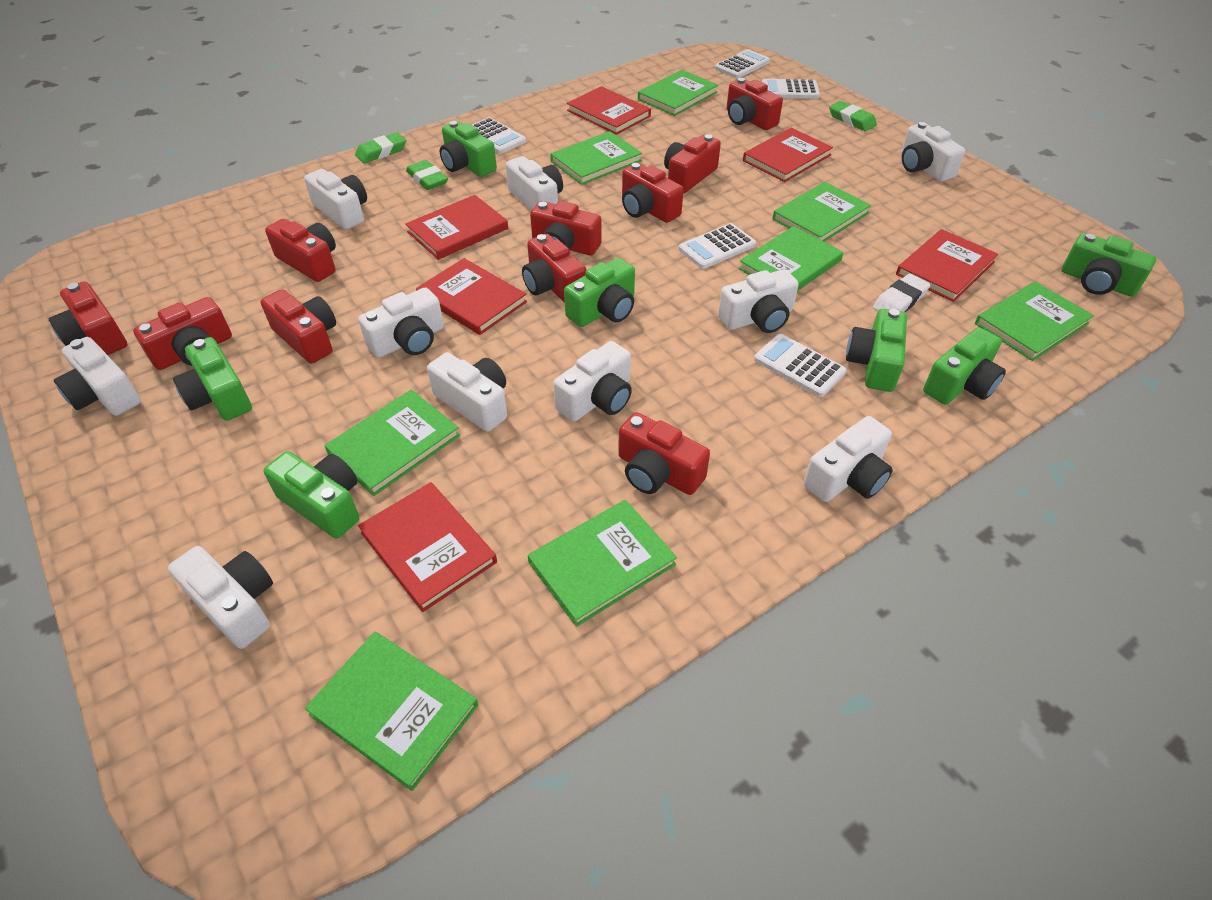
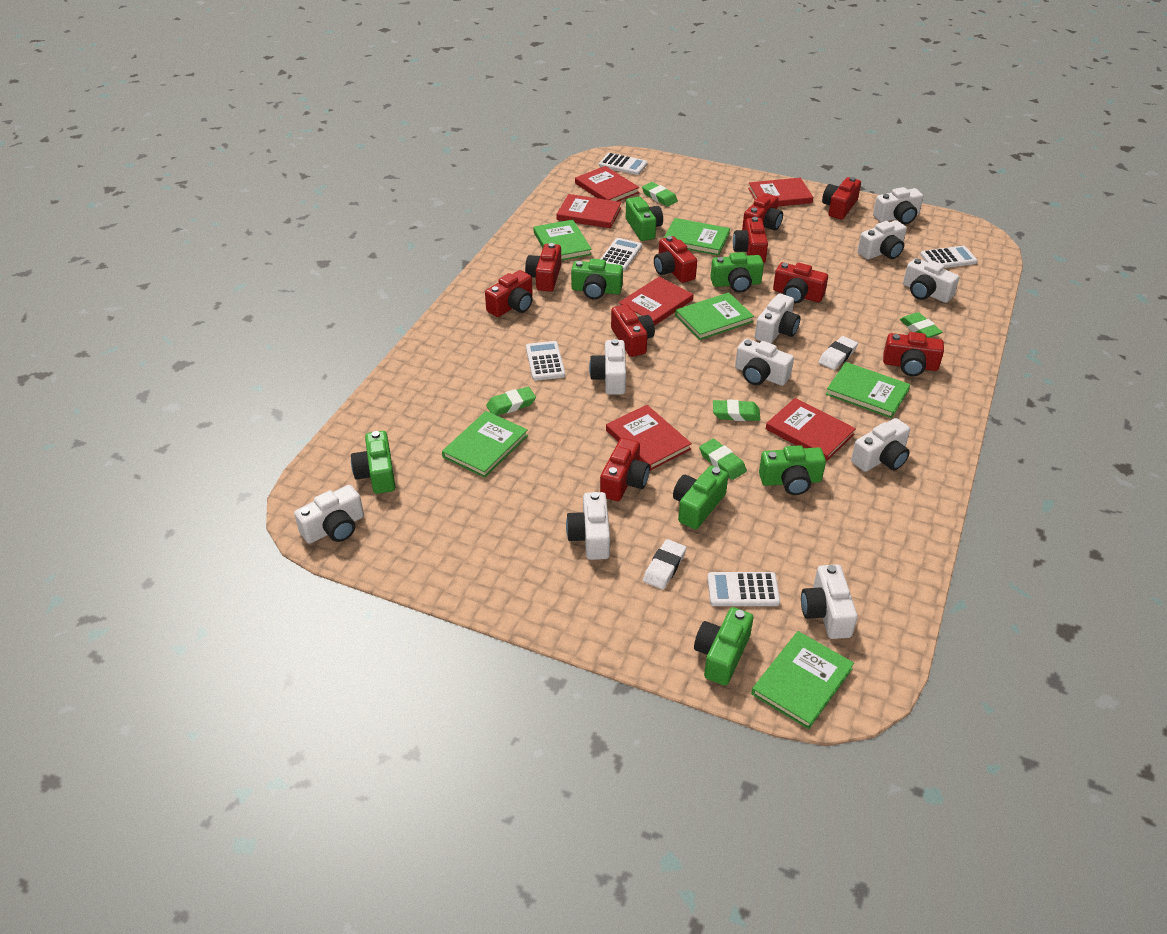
green book: 8 -> 6
green eraser: 3 -> 5
white eraser: 1 -> 2

